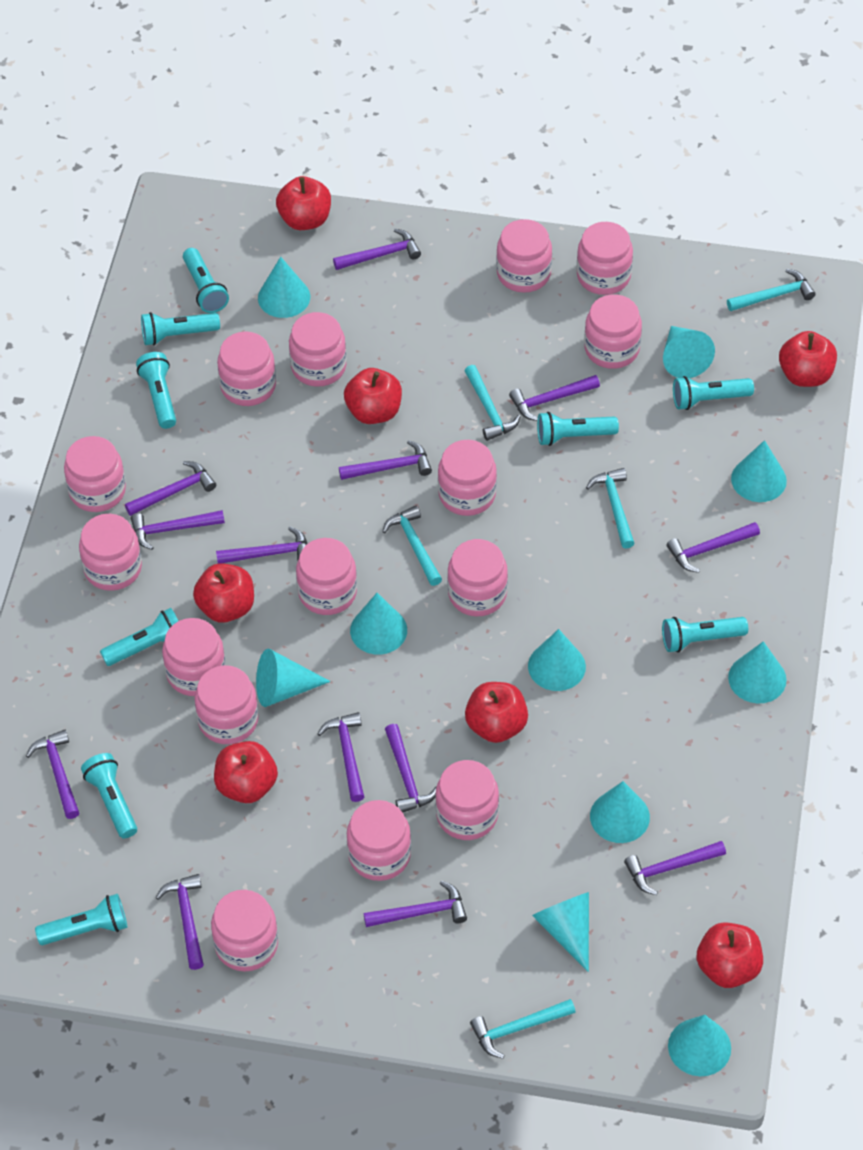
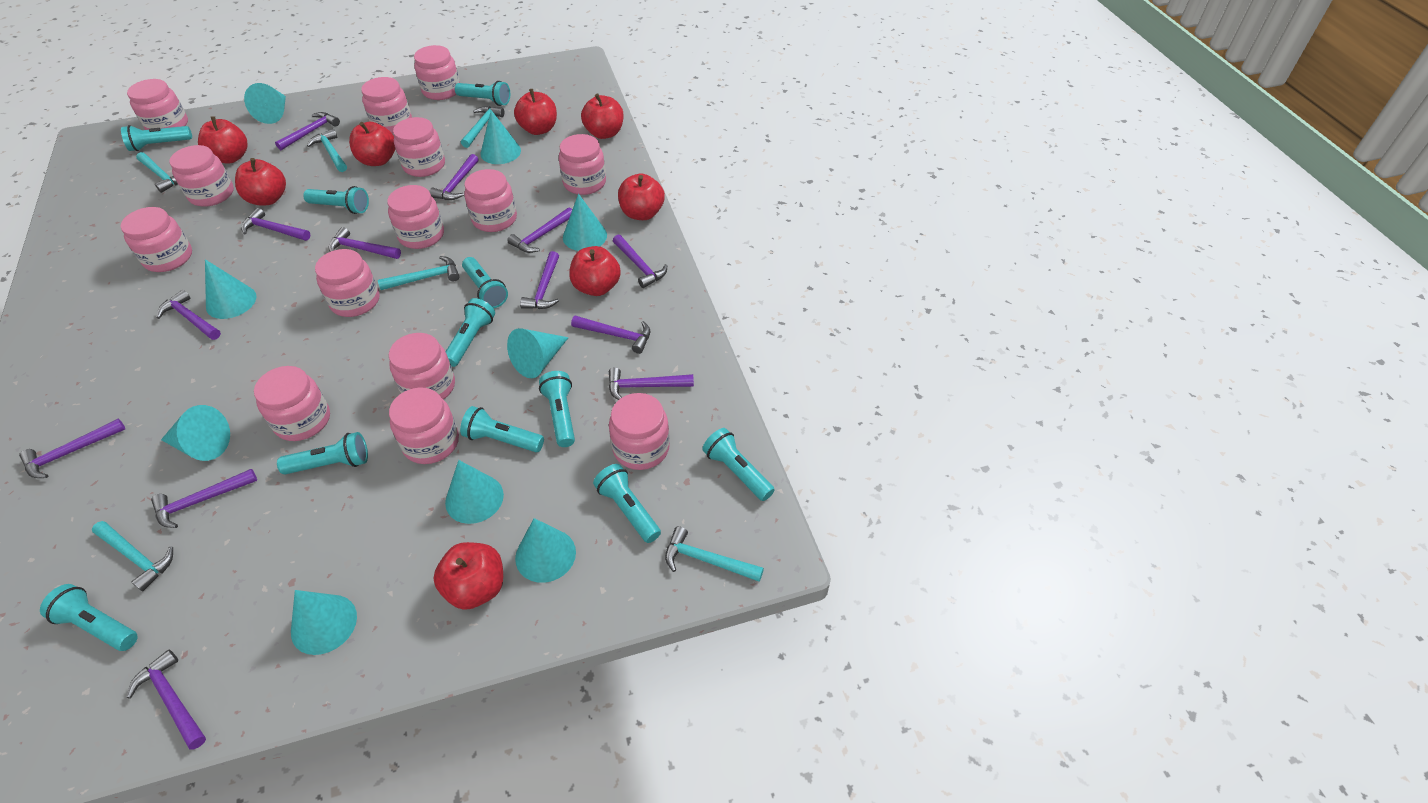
pink jar: 15 -> 14
red apple: 7 -> 8
turquoise cone: 10 -> 9
turquoise flashlight: 9 -> 11
turquoise hammer: 5 -> 6

